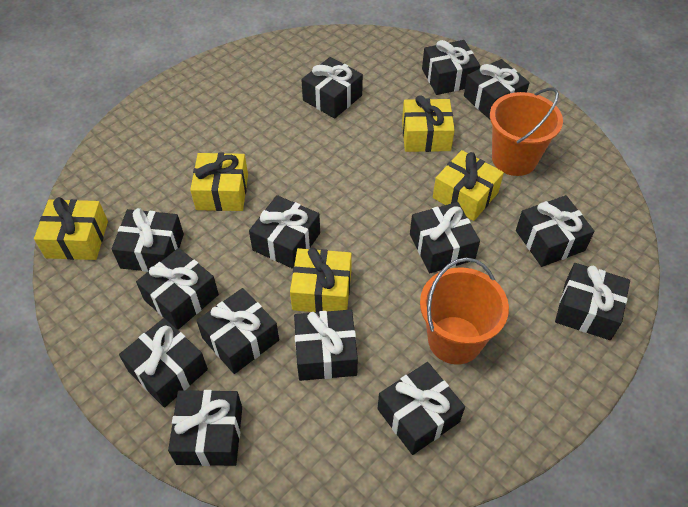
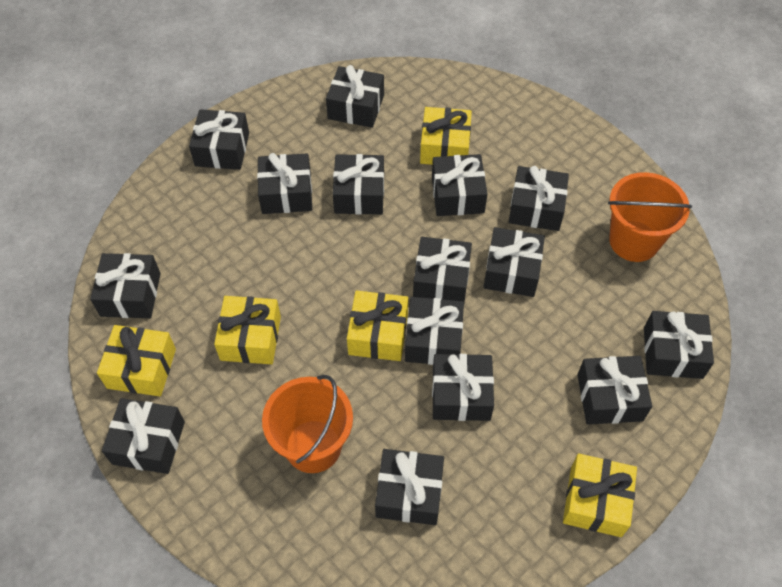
black gift: 14 -> 15

